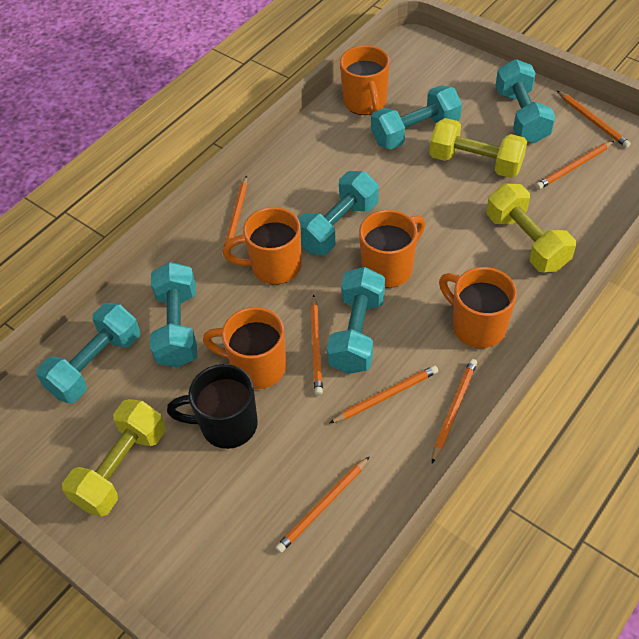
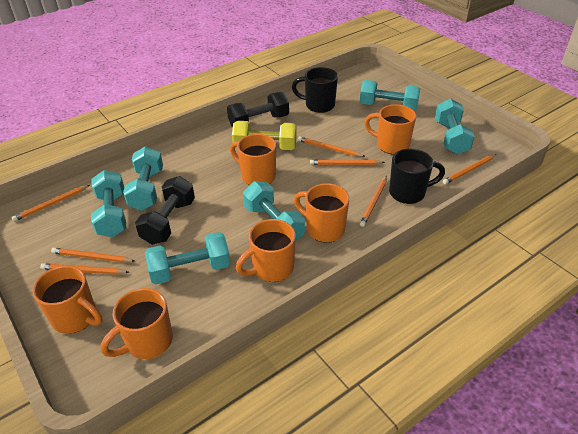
black dumbbell: 0 -> 2
black mug: 1 -> 2
orange mug: 5 -> 6
yellow dumbbell: 3 -> 1

